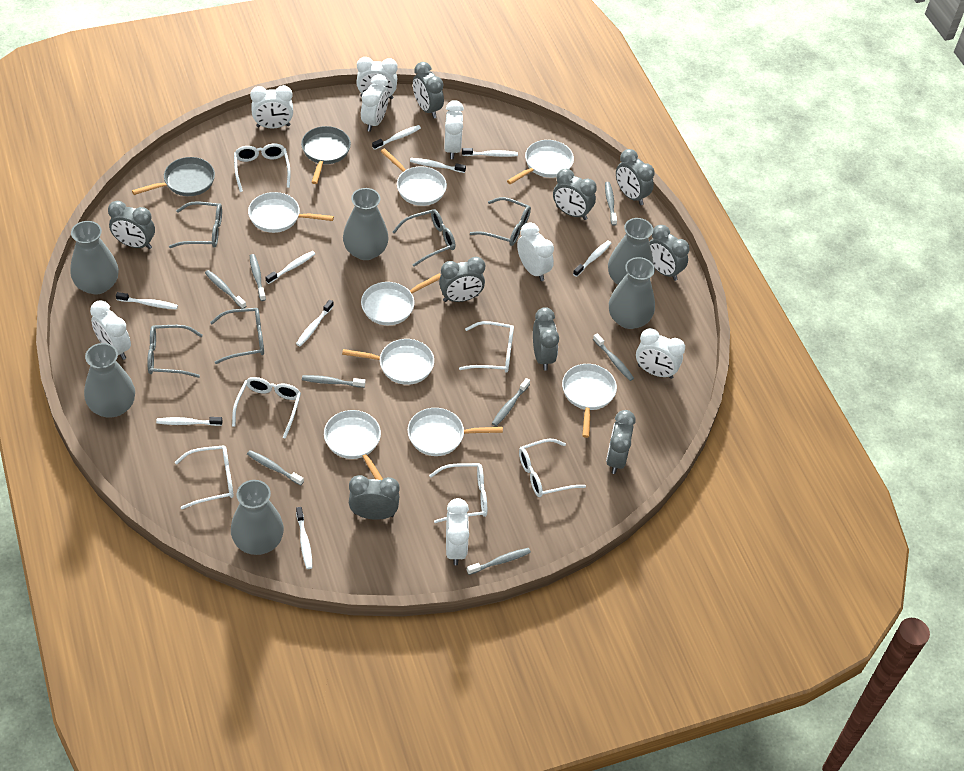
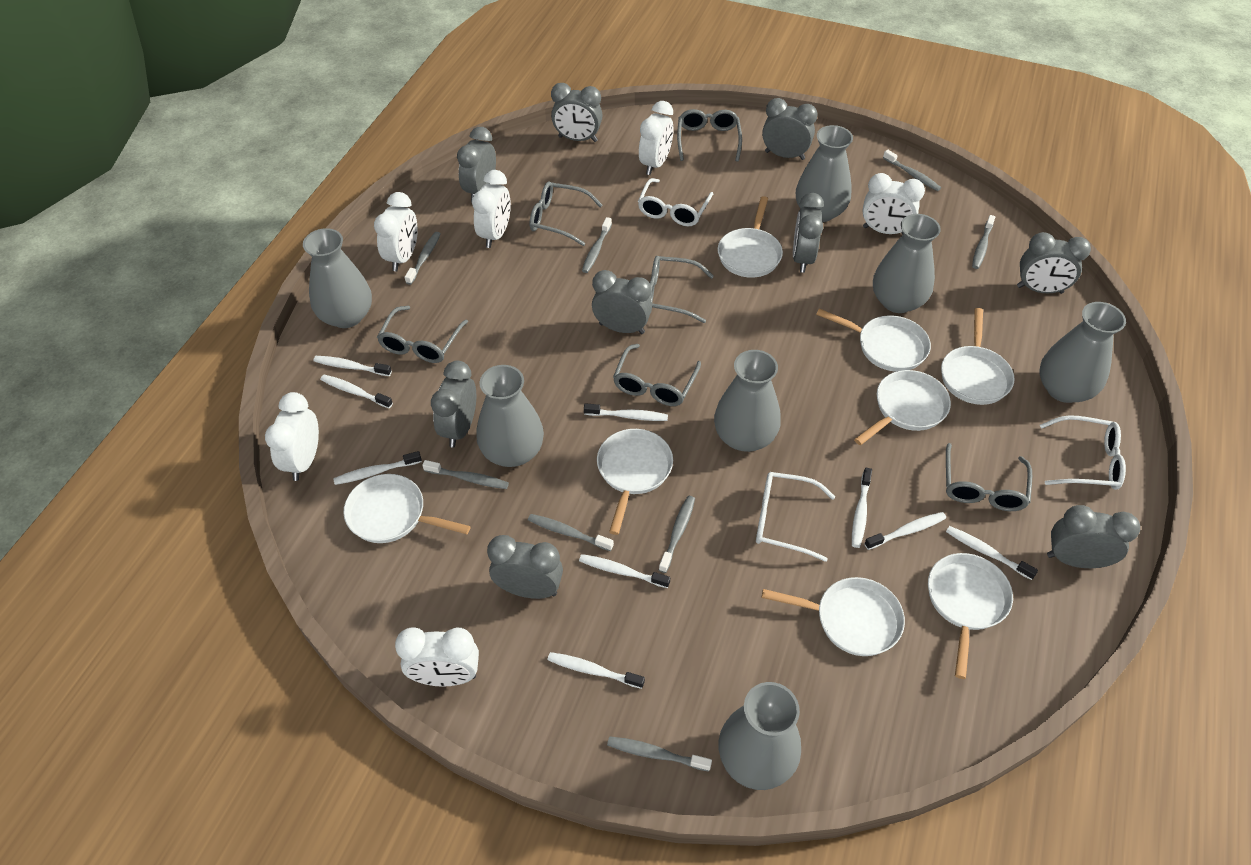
grey glasses: 5 -> 6
grey pan: 2 -> 0
grey vase: 6 -> 7
white clock: 8 -> 6
white glasses: 6 -> 3

